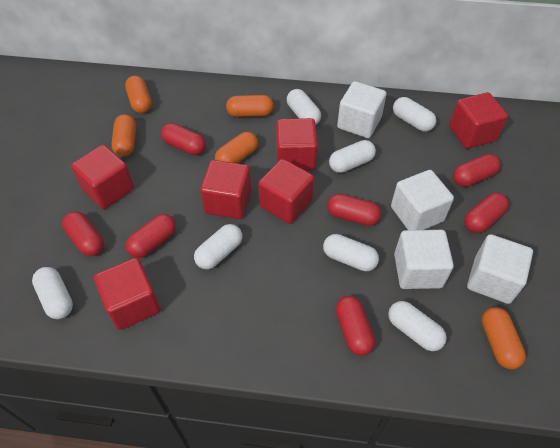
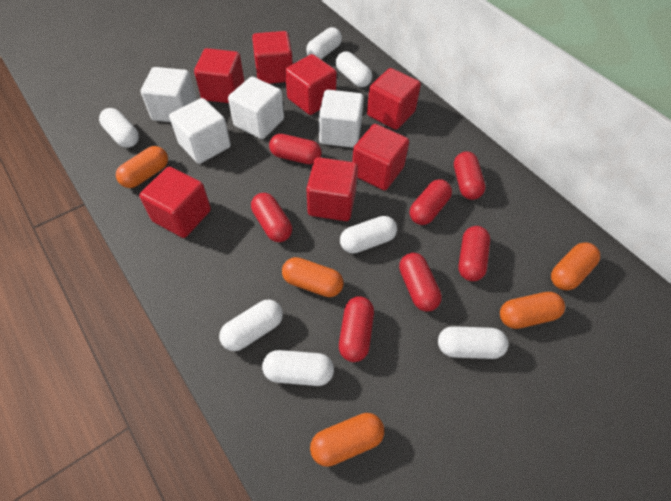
red cube: 6 -> 7

